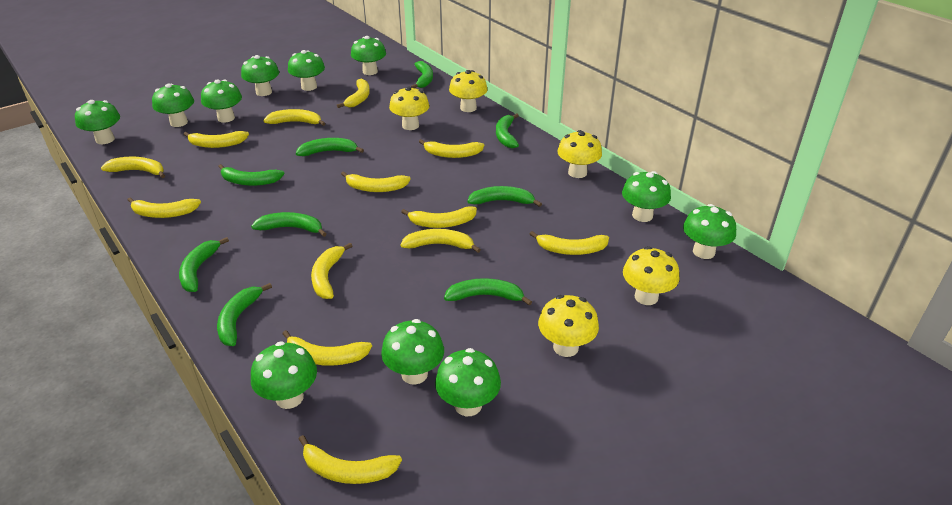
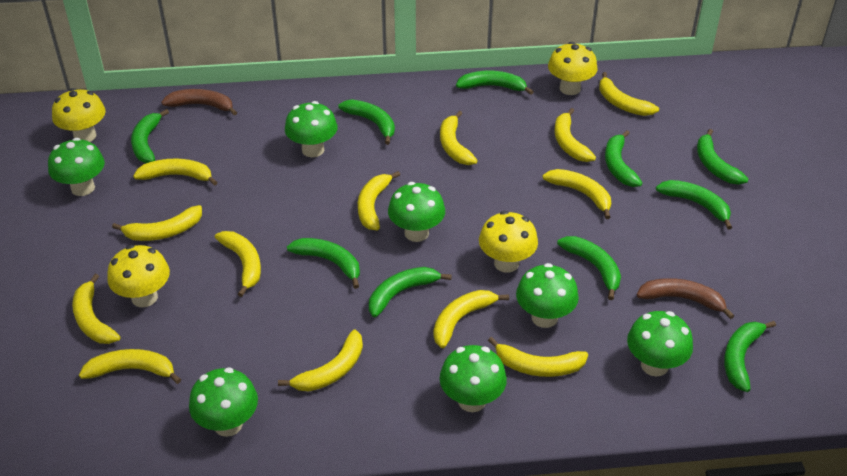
brown banana: 0 -> 2
green banana: 9 -> 10
green mushroom: 11 -> 7
yellow mushroom: 5 -> 4

